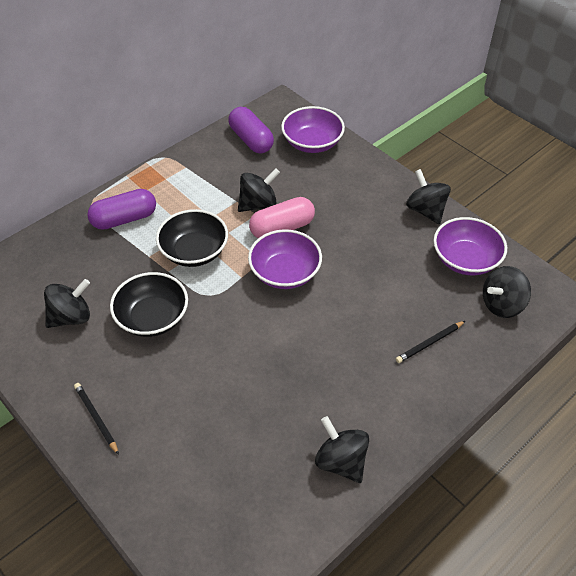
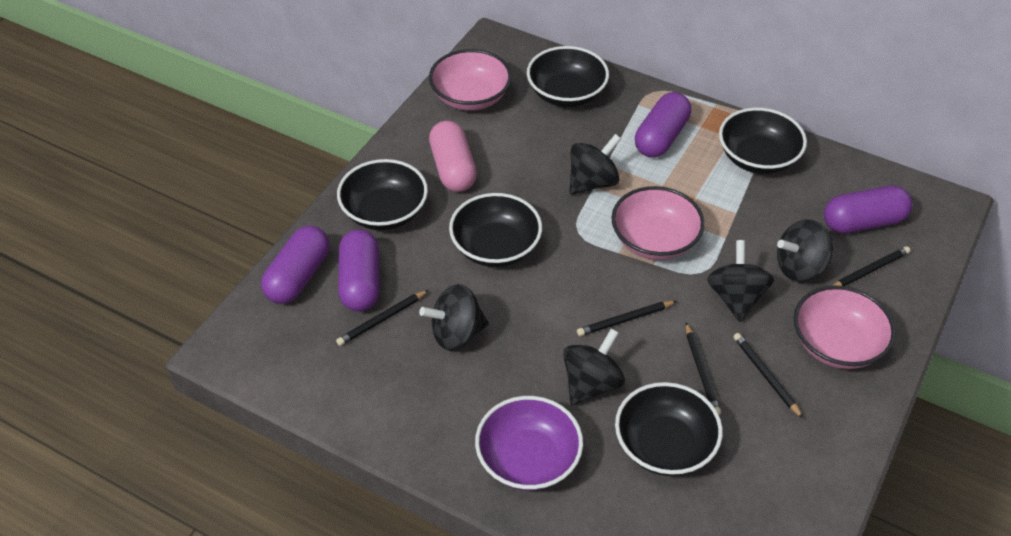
black bowl: 2 -> 5
black pencil: 2 -> 5
pink bowl: 0 -> 3
purple bowl: 3 -> 1
purple capsule: 2 -> 4

